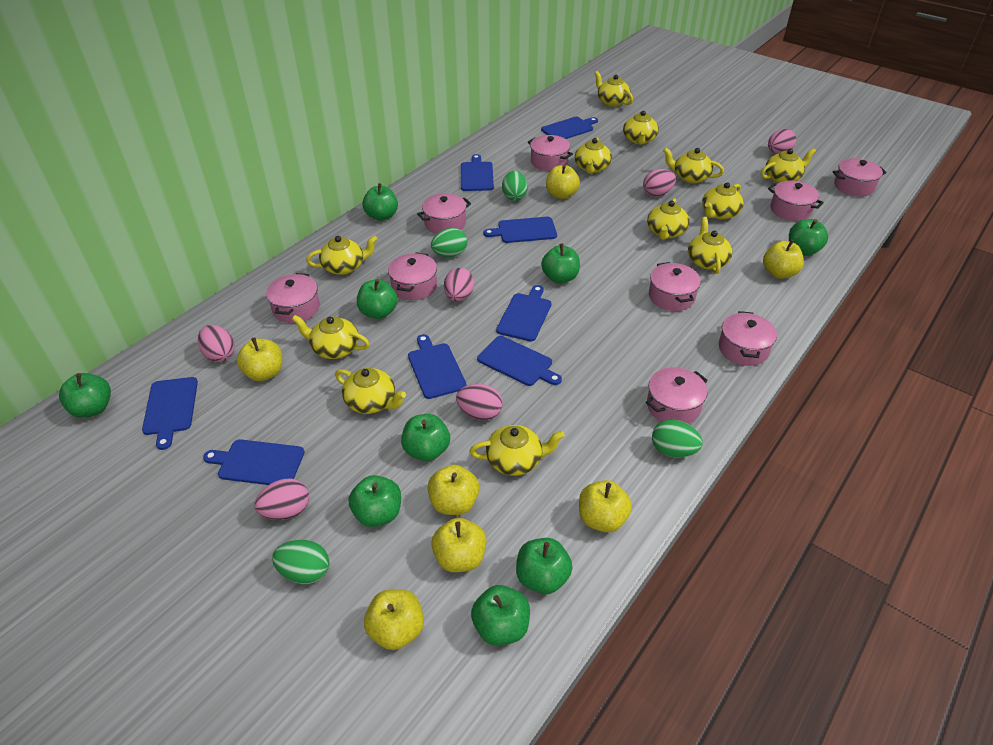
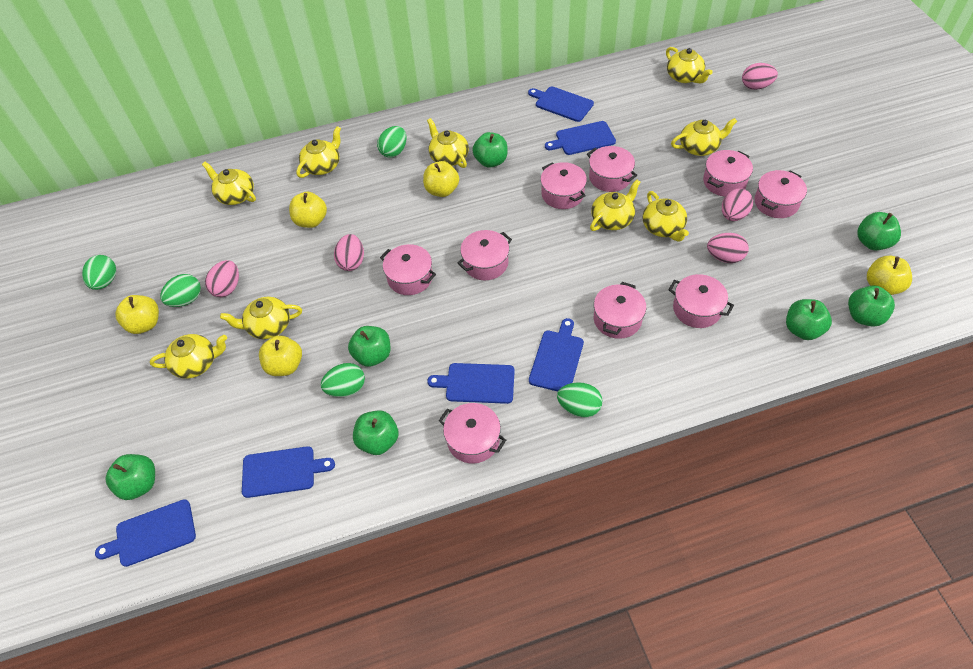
blue cutting board: 8 -> 6
green apple: 9 -> 7
green egg: 4 -> 5
pink egg: 6 -> 5
yellow apple: 7 -> 5
yellow teapot: 12 -> 9

